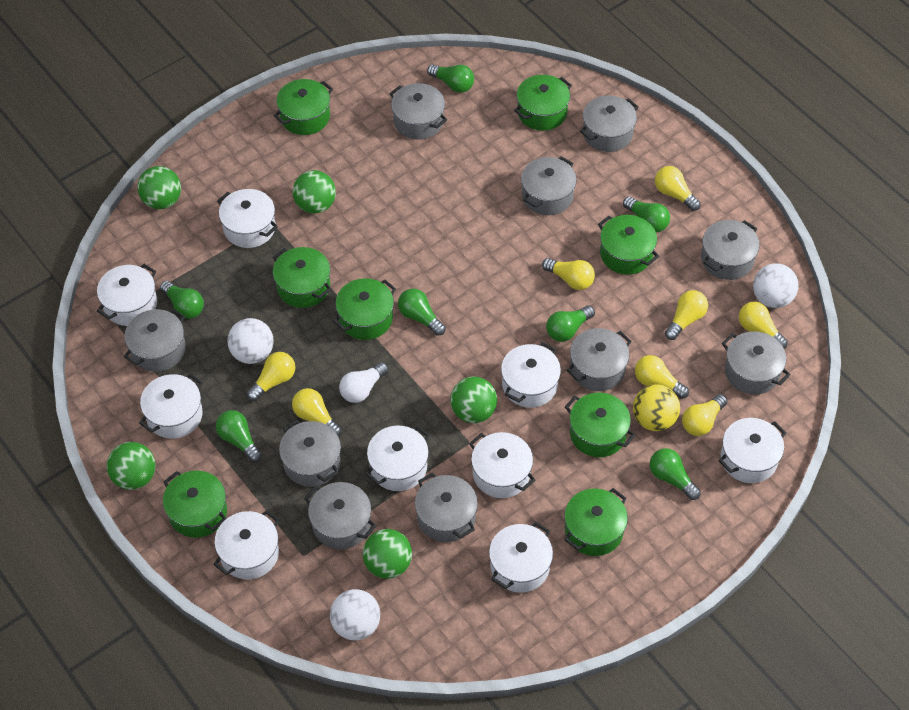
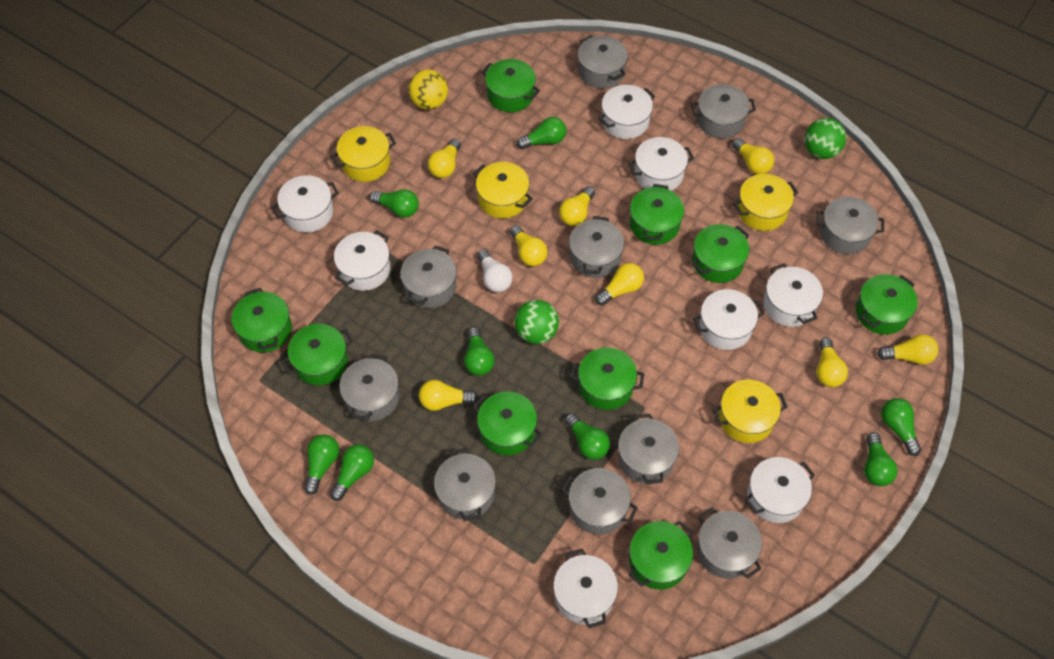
green ball: 5 -> 2
green light bulb: 7 -> 8
green pot: 8 -> 9
white ball: 3 -> 0
white pot: 9 -> 8
yellow pot: 0 -> 4

